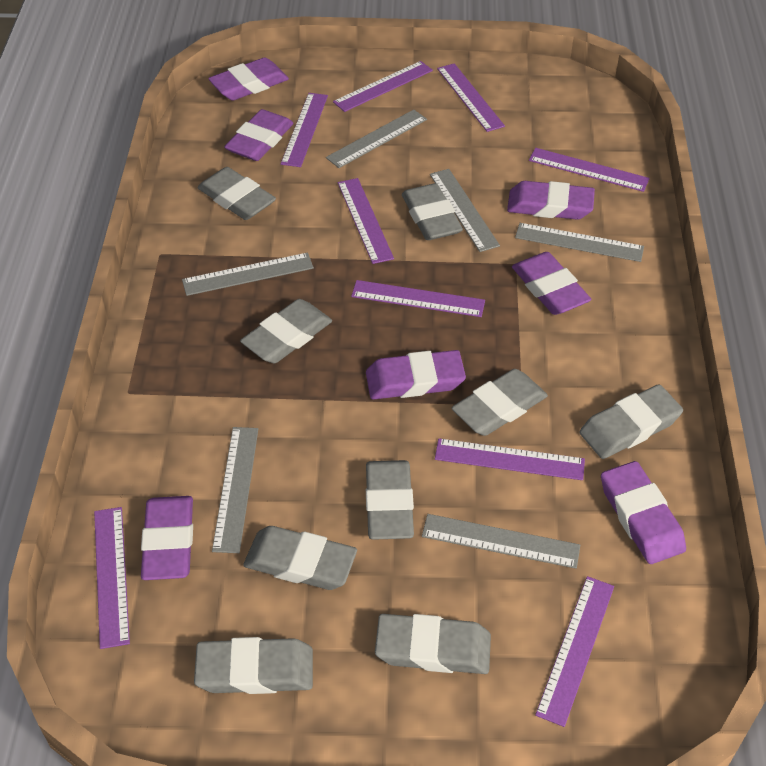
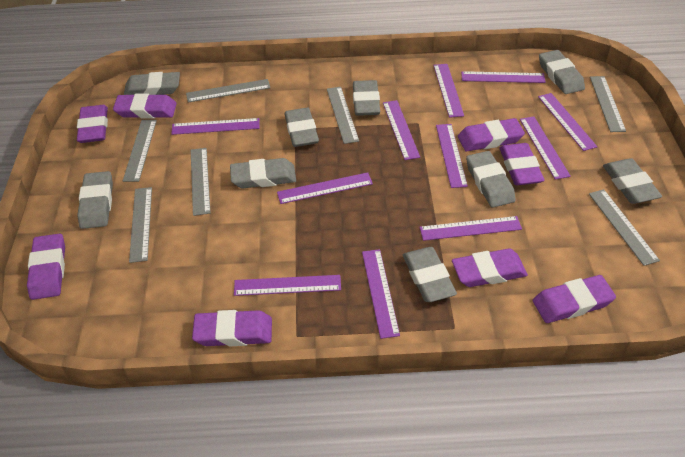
grey ruler: 6 -> 7
purple eraser: 7 -> 8
purple ruler: 9 -> 11

